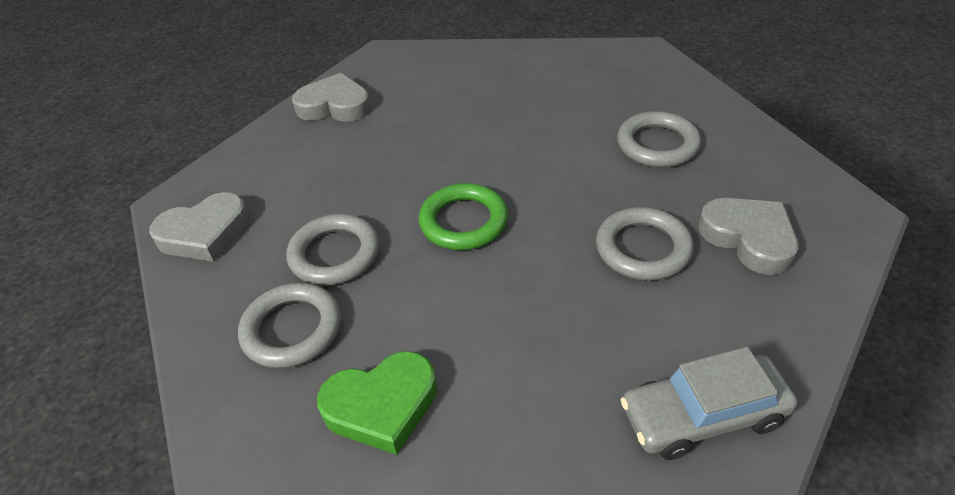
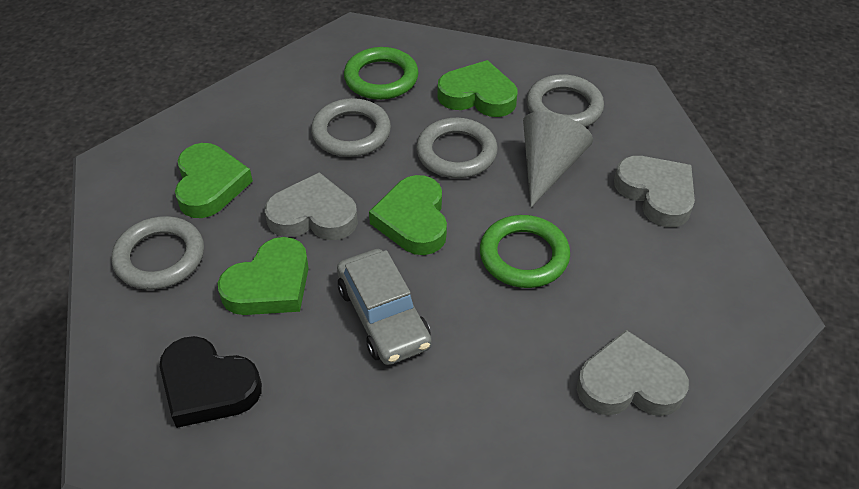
black heart: 0 -> 1
green heart: 1 -> 4
green ring: 1 -> 2
grey cone: 0 -> 1

